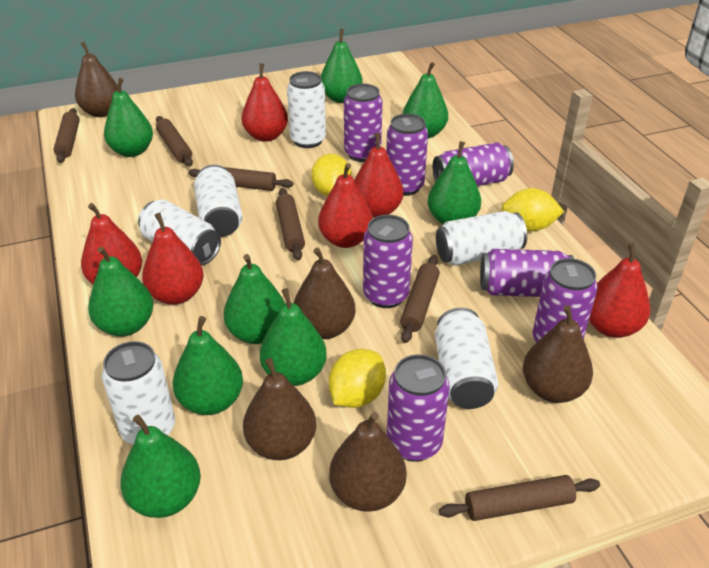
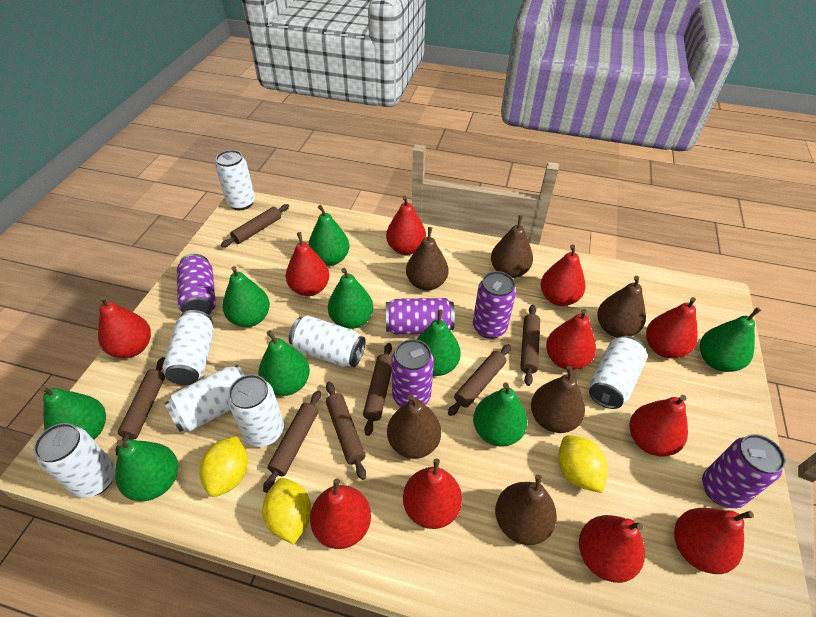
brown pear: 5 -> 6
brown rolling pin: 6 -> 7
purple can: 7 -> 5
red pear: 6 -> 11
white can: 6 -> 7

